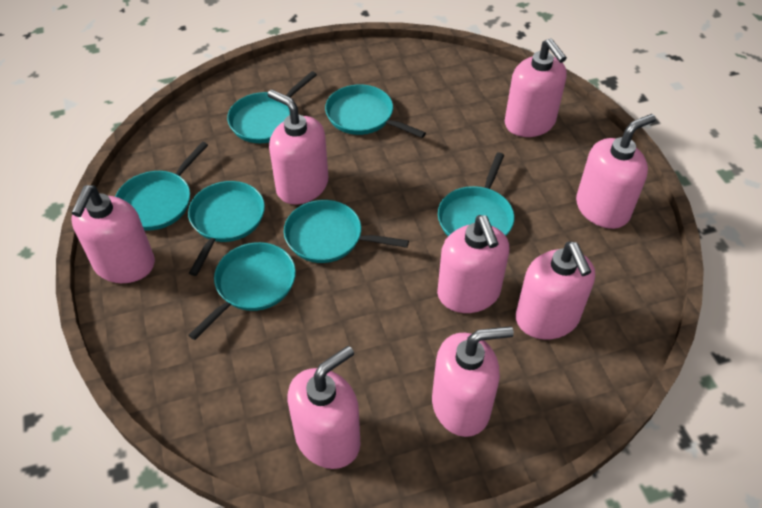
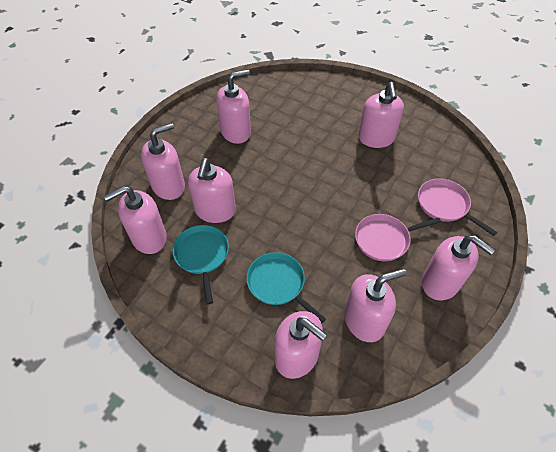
pink pan: 0 -> 2
turquoise pan: 7 -> 2

